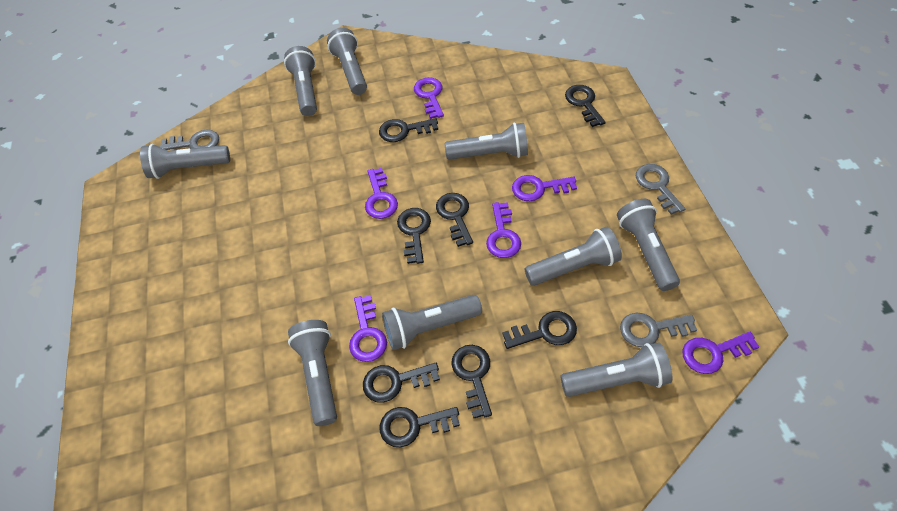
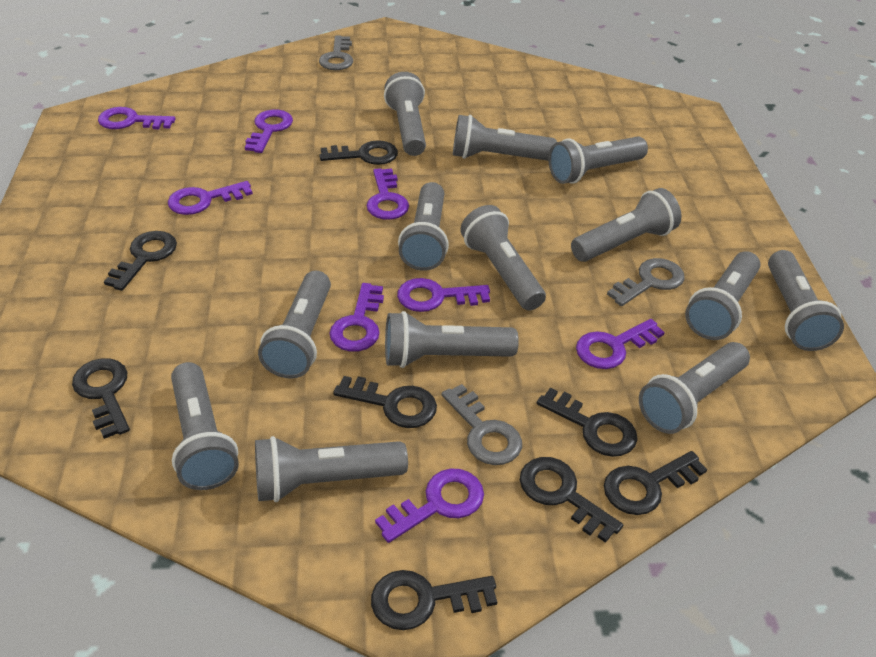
grey flashlight: 9 -> 13
purple key: 6 -> 8

